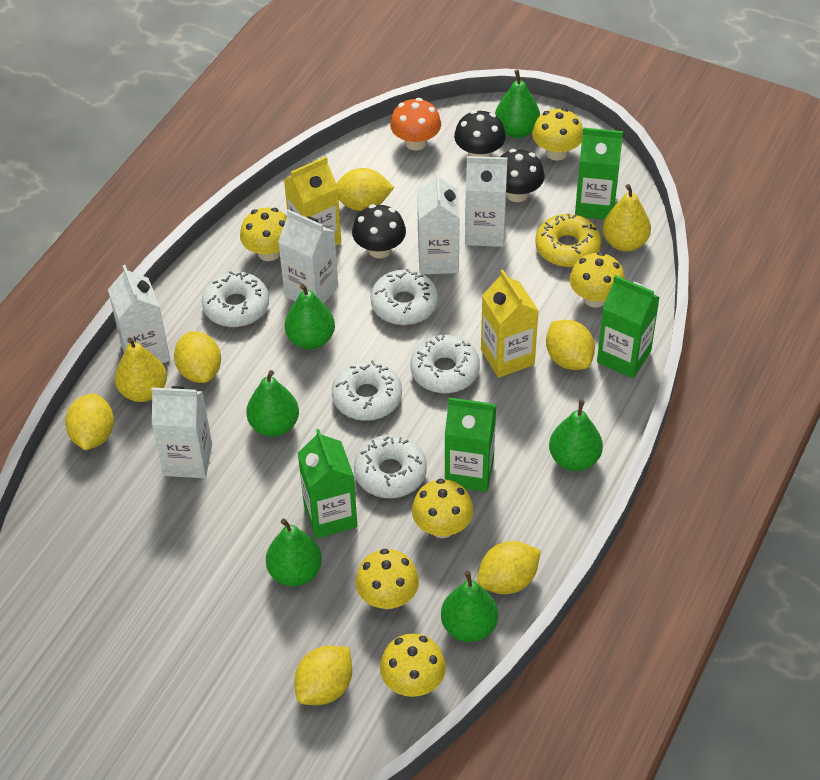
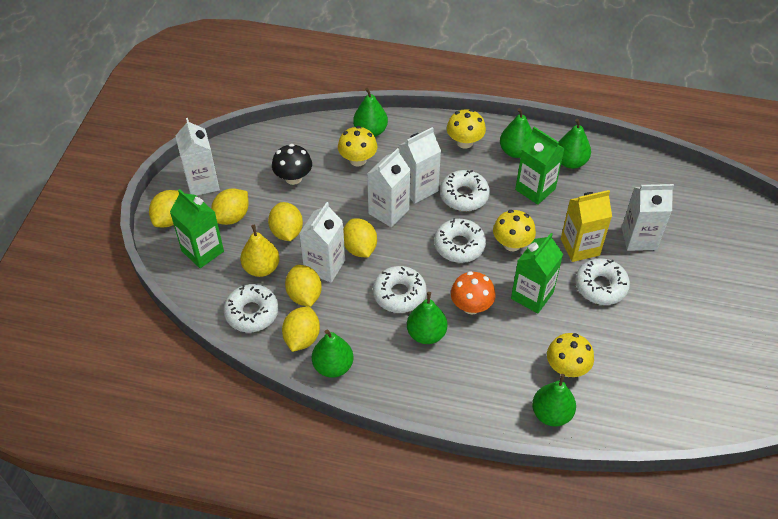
black mushroom: 3 -> 1
green carton: 4 -> 3
yellow carton: 2 -> 1
yellow donut: 1 -> 0
yellow mushroom: 6 -> 4
yellow pear: 2 -> 1

